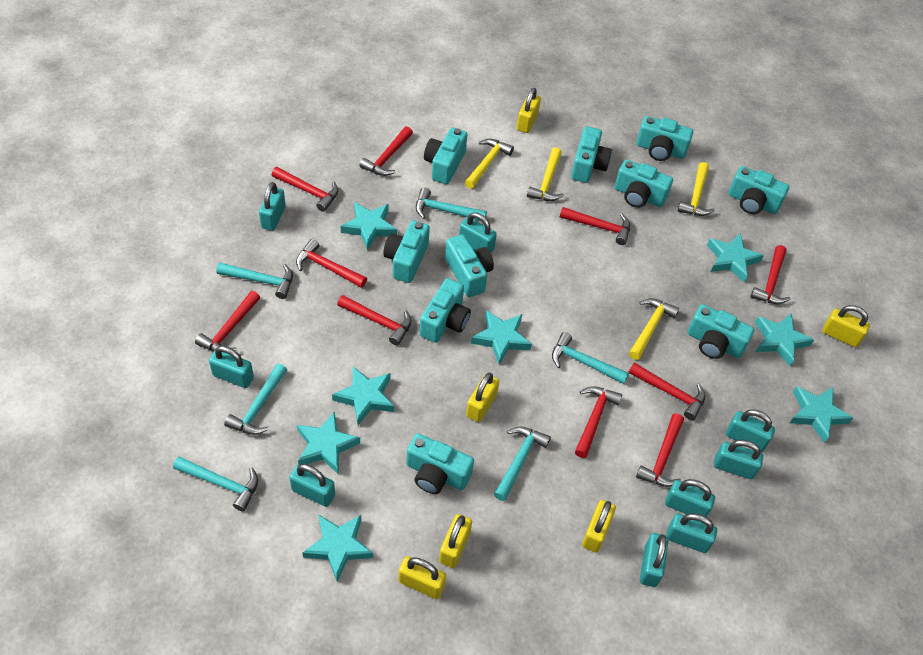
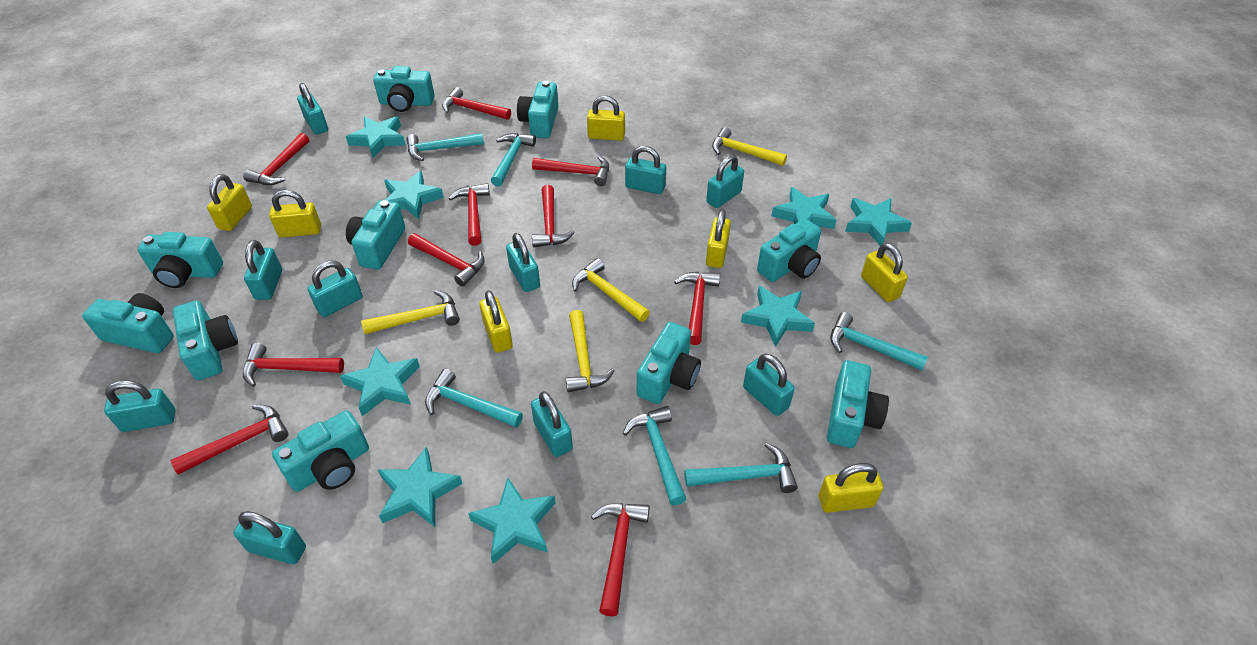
turquoise padlock: 9 -> 10
yellow padlock: 6 -> 7

